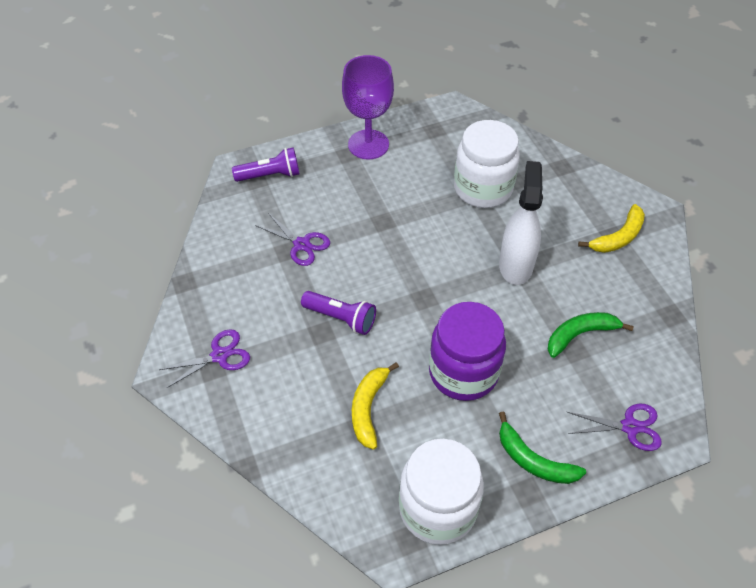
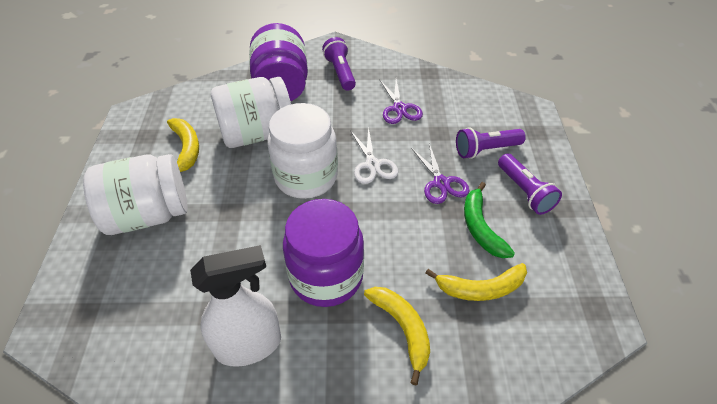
green banana: 2 -> 1
purple flashlight: 2 -> 3
purple goblet: 1 -> 0
purple jar: 1 -> 2
purple scissors: 3 -> 2
white jar: 2 -> 3
white scissors: 0 -> 1
yellow banana: 2 -> 3

